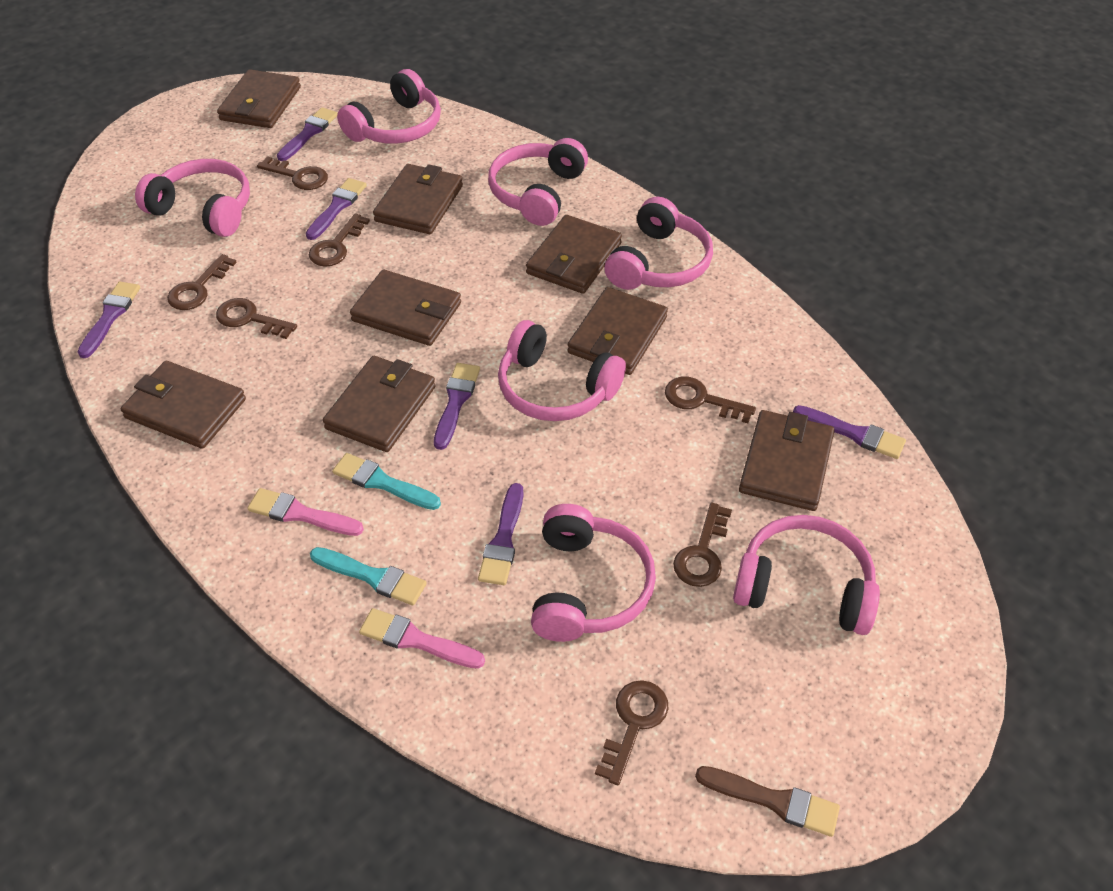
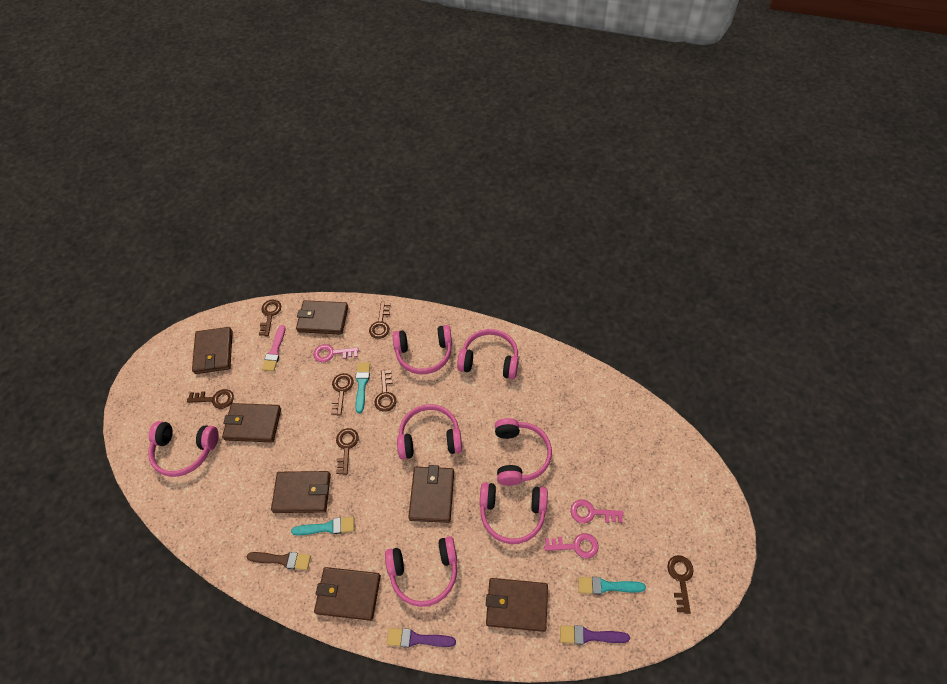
brown wallet: 8 -> 7
pink brush: 2 -> 1
pink key: 0 -> 3
purple brush: 6 -> 2
turquoise brush: 2 -> 3

